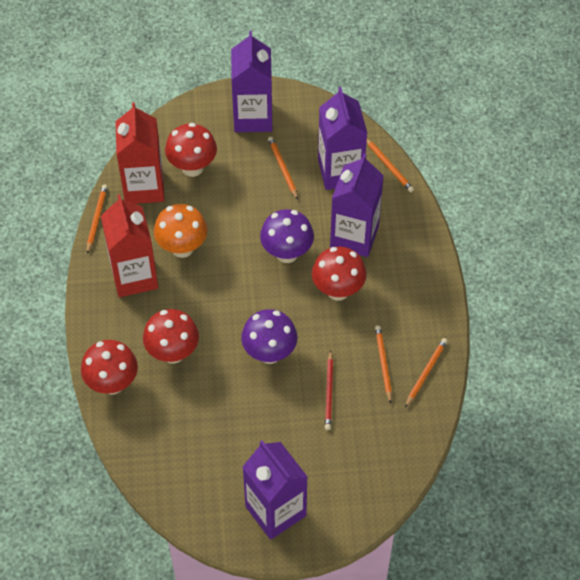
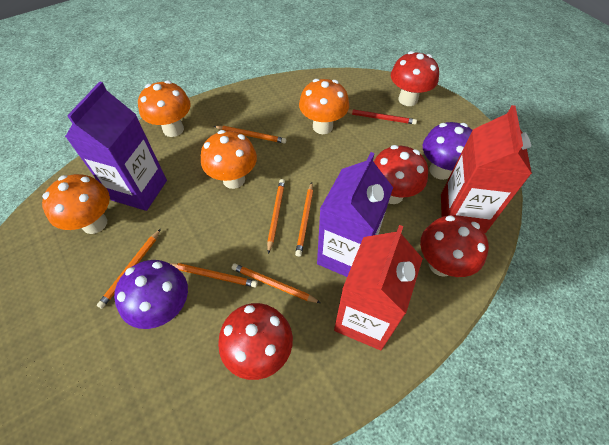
orange mushroom: 1 -> 4
orange pencil: 5 -> 6
purple carton: 4 -> 2

